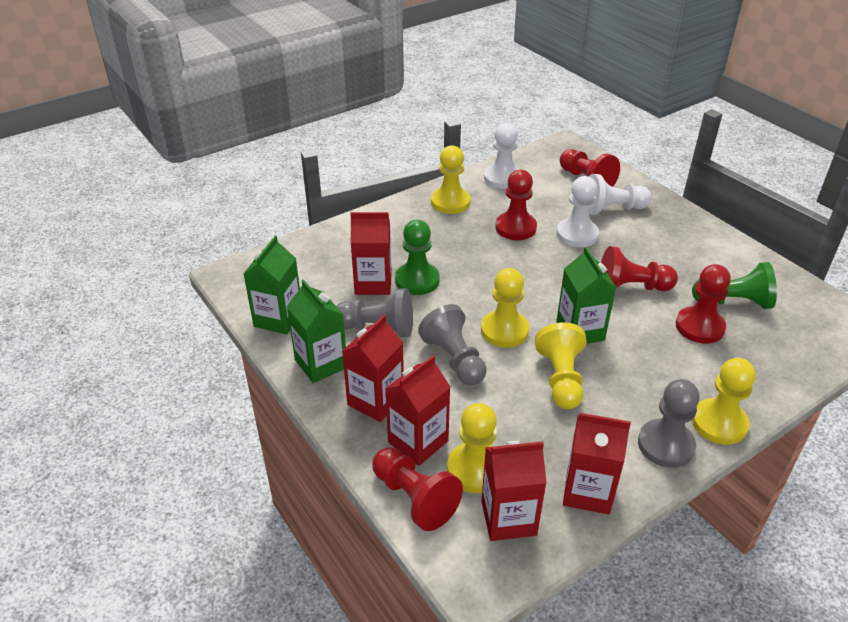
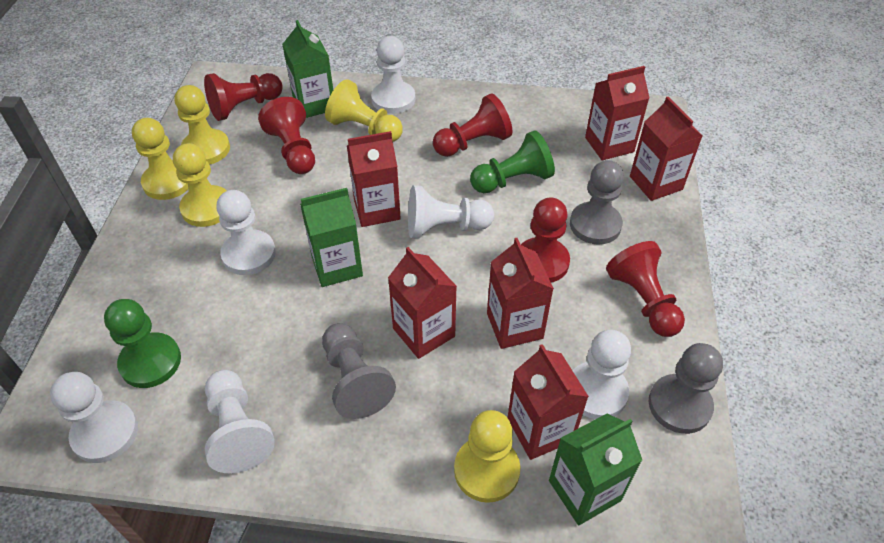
red carton: 5 -> 6
white pawn: 3 -> 6

